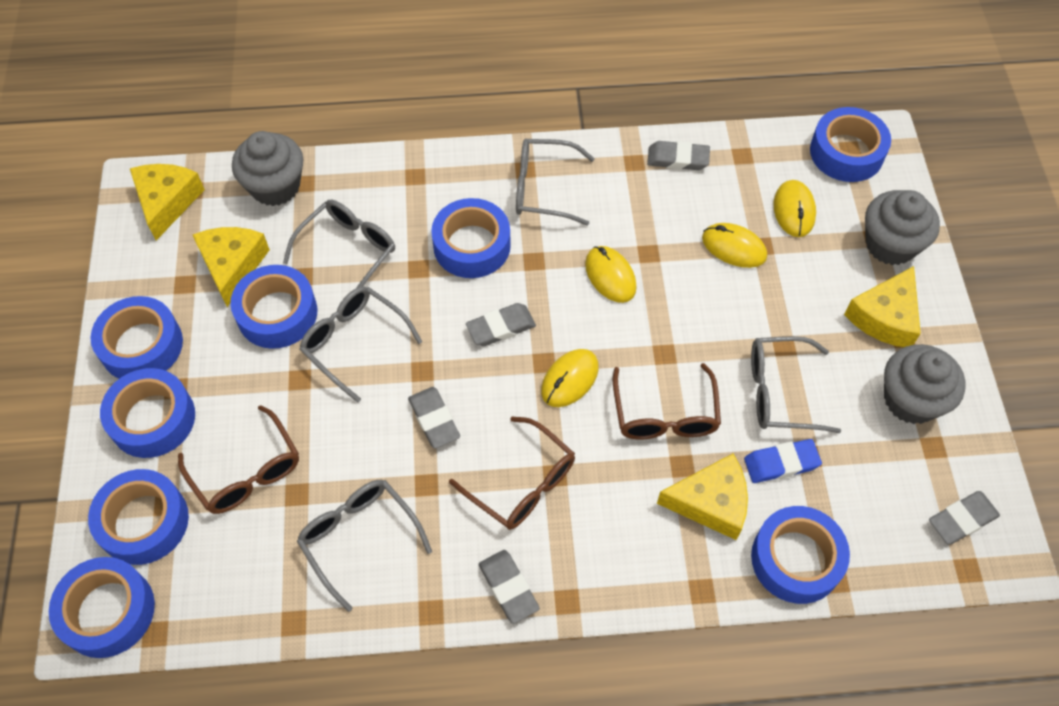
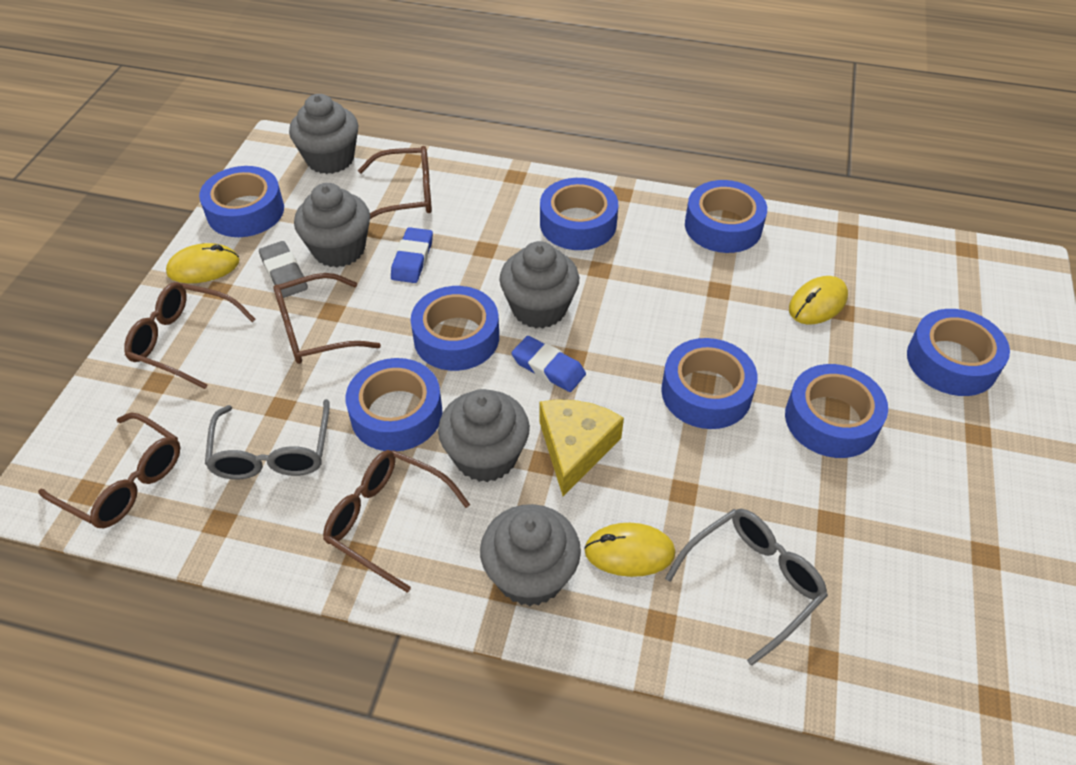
blue eraser: 1 -> 2
brown glasses: 3 -> 5
grey cupcake: 3 -> 5
grey eraser: 5 -> 1
grey glasses: 5 -> 2
yellow cheese: 4 -> 1
yellow mouse: 4 -> 3

